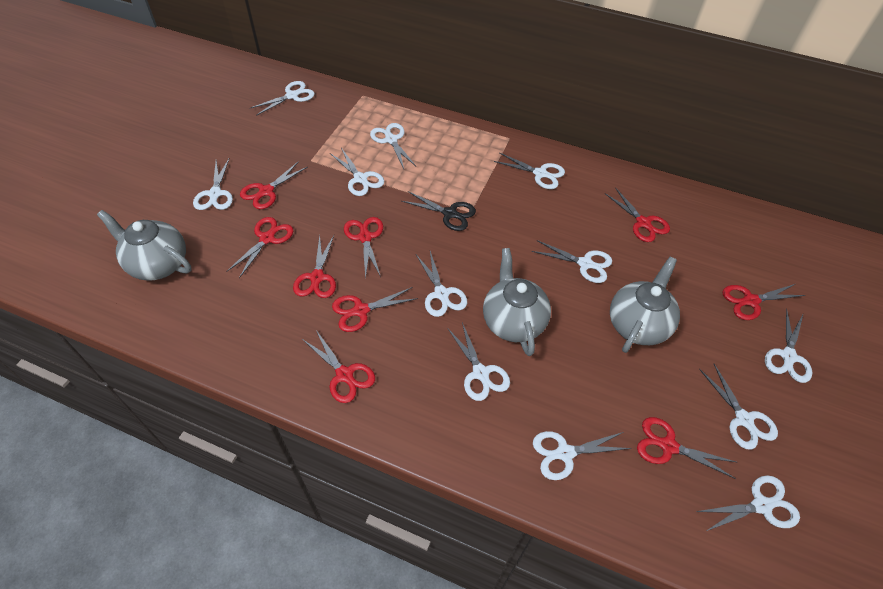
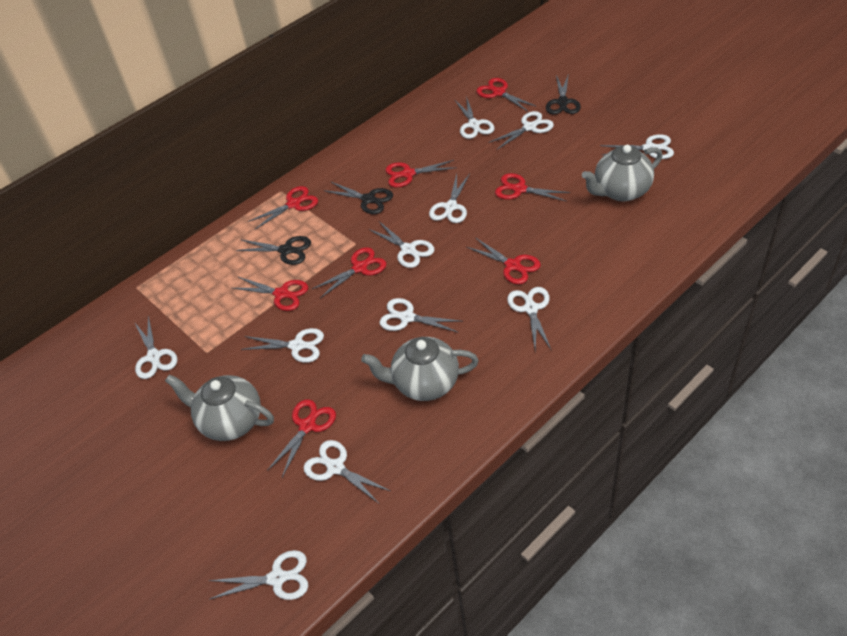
black scissors: 1 -> 3
red scissors: 9 -> 8
white scissors: 12 -> 11

